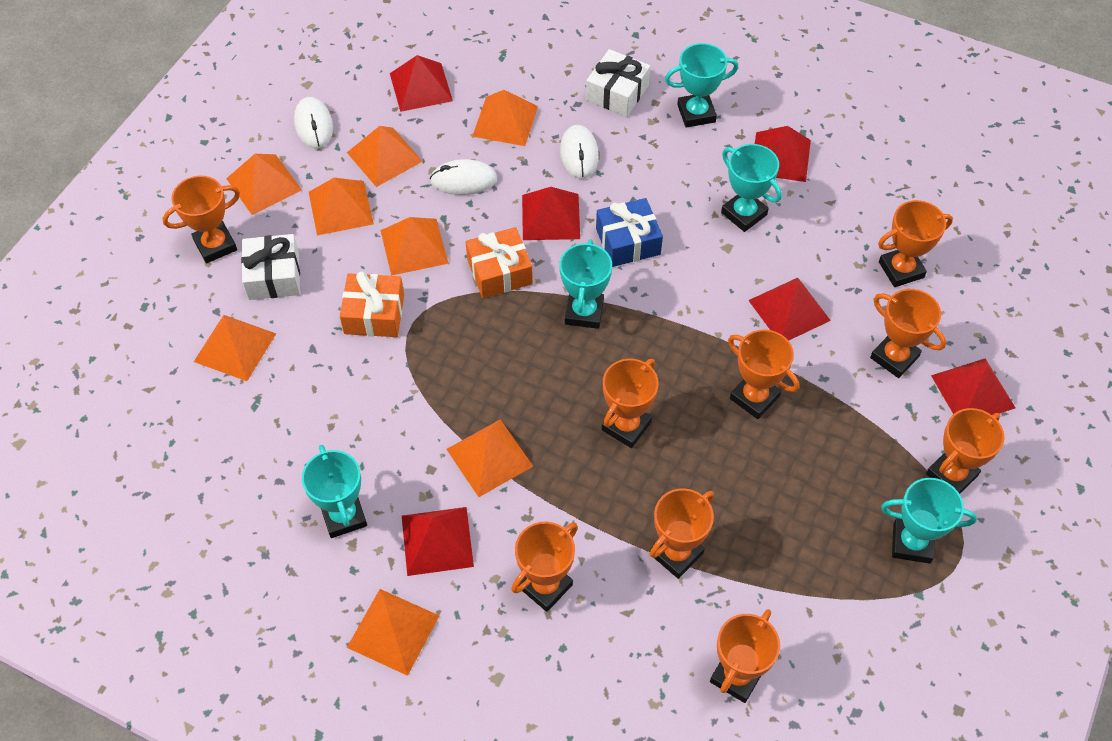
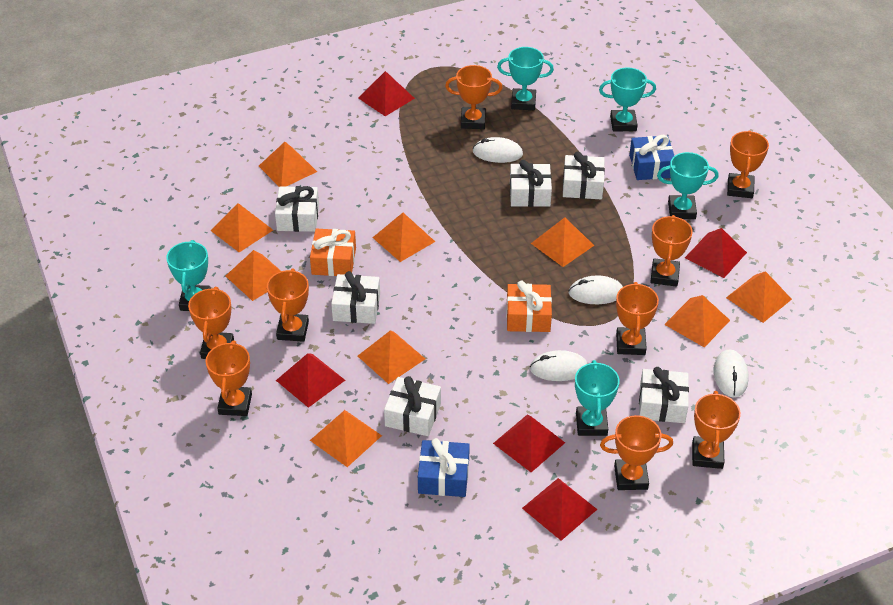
blue gift: 1 -> 2
orange pyramid: 8 -> 9
red pyramid: 6 -> 5
white gift: 2 -> 6
white mouse: 3 -> 4

